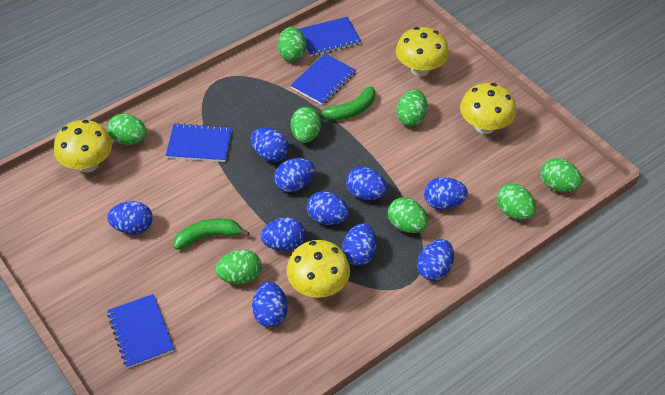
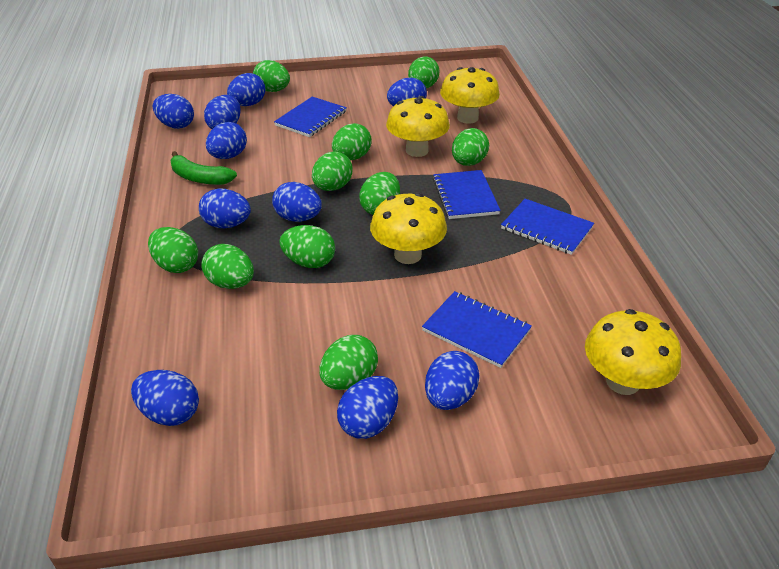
green banana: 2 -> 1
green egg: 8 -> 10

